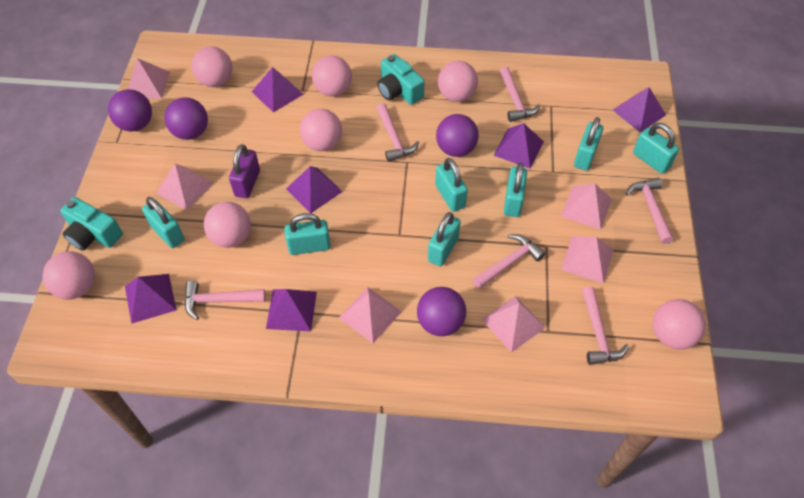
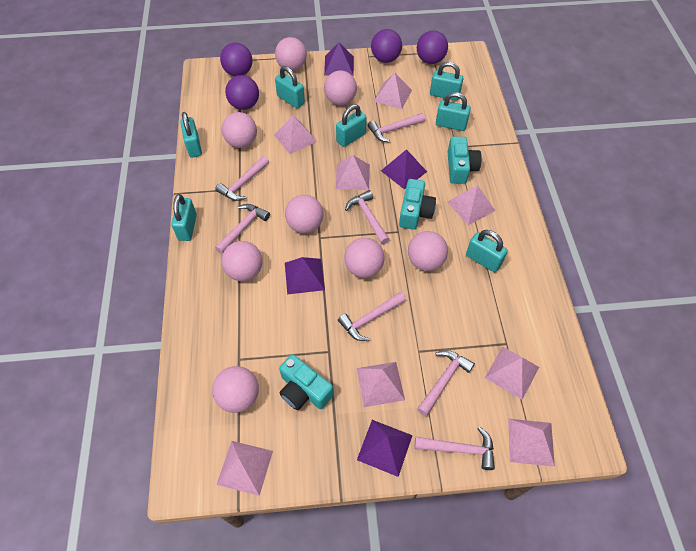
pink ball: 7 -> 8
pink hammer: 6 -> 7
pink pyramid: 6 -> 8
purple padlock: 1 -> 0
purple pyramid: 6 -> 4
turquoise camera: 2 -> 3

